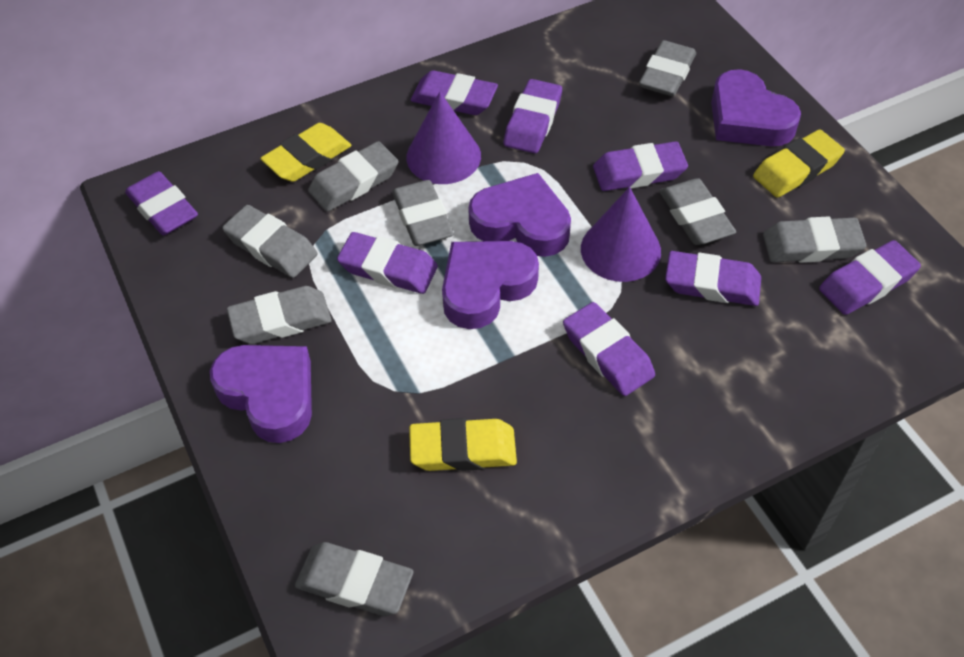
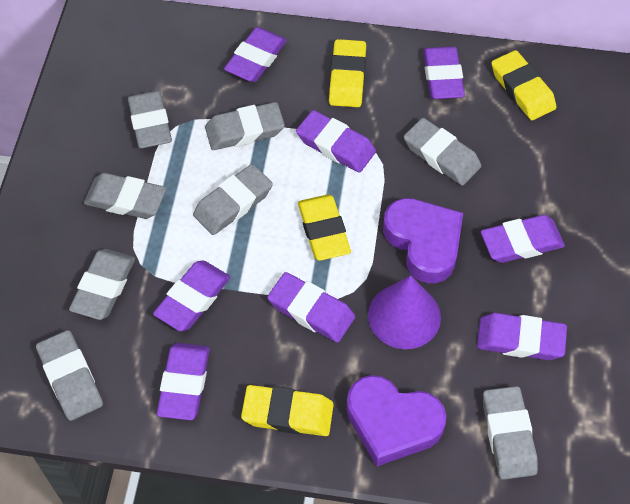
purple cone: 2 -> 1
purple heart: 4 -> 2
yellow eraser: 3 -> 4

